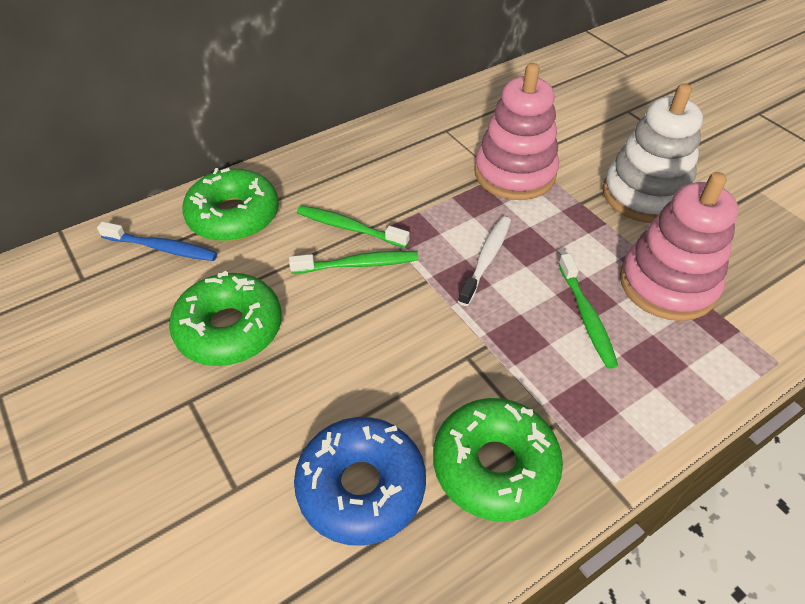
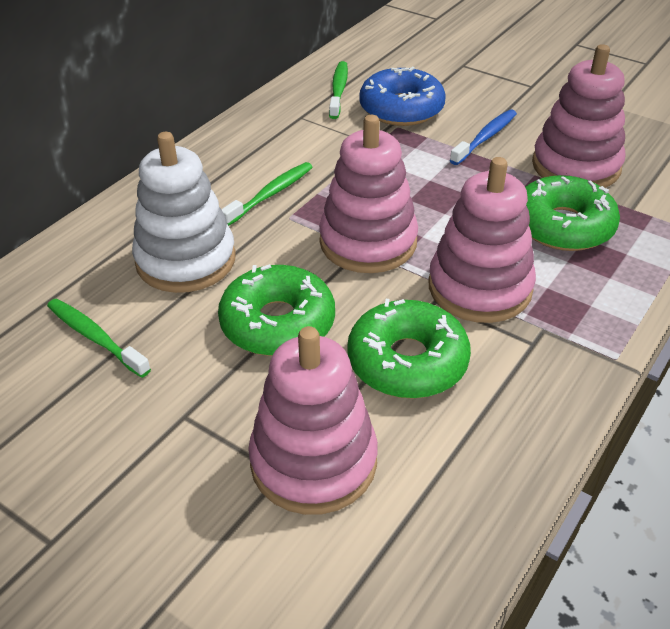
pink stacking toy: 2 -> 4
white toothbrush: 1 -> 0

